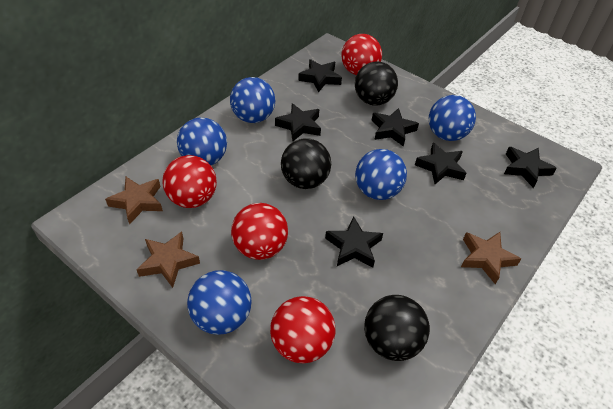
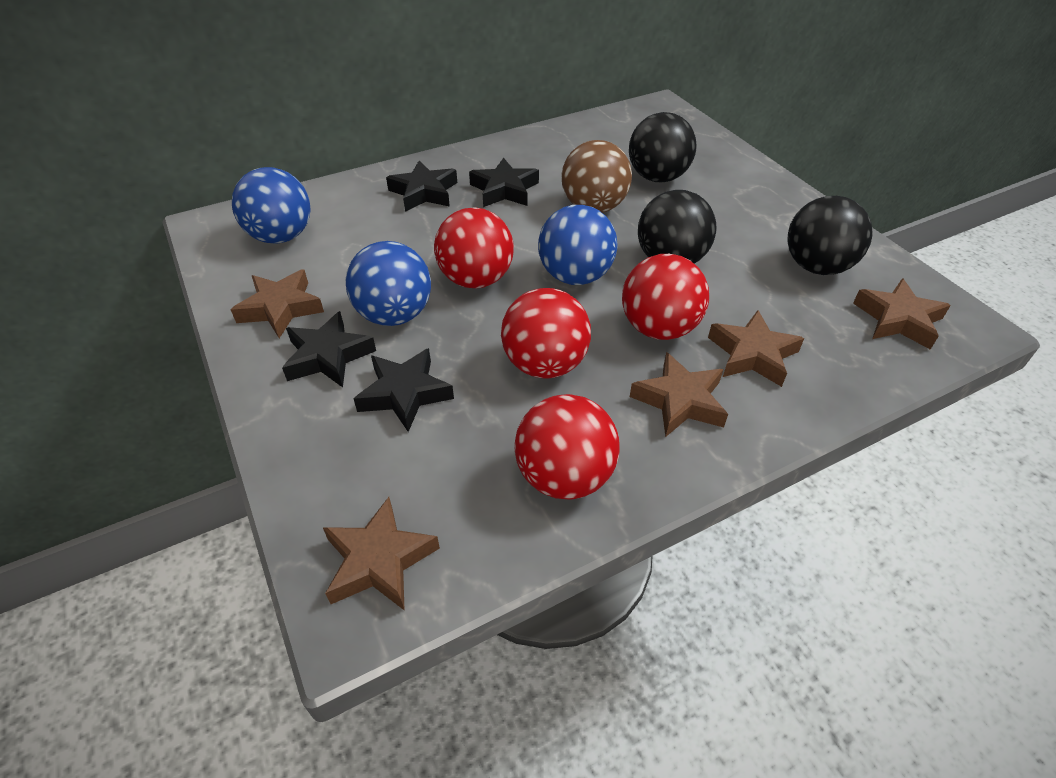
black star: 6 -> 4
blue ball: 5 -> 3
brown ball: 0 -> 1
brown star: 3 -> 5

